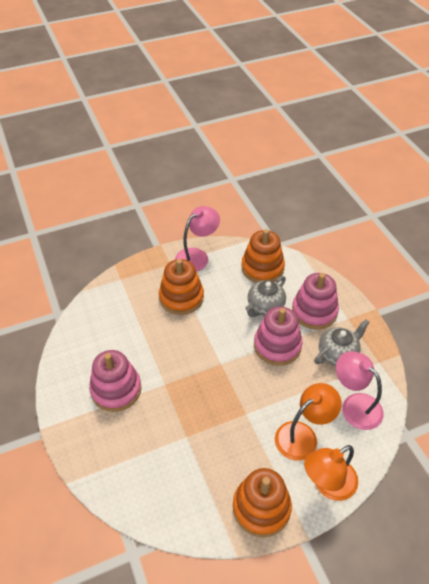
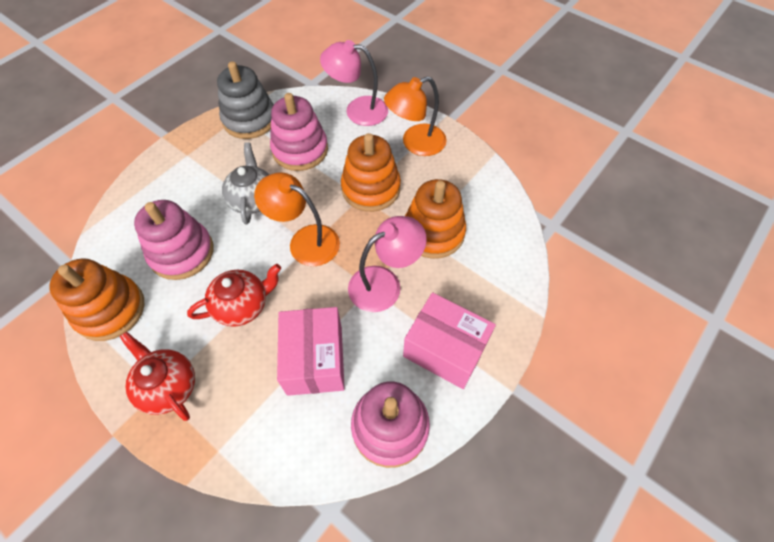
grey stacking toy: 0 -> 1
grey teapot: 2 -> 1
pink box: 0 -> 2
red teapot: 0 -> 2

